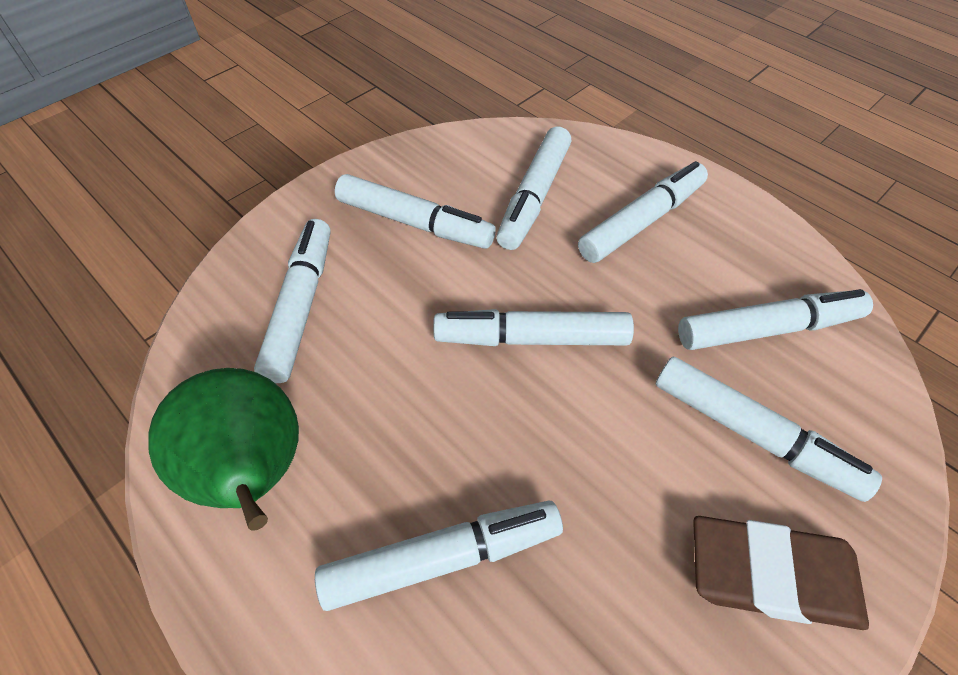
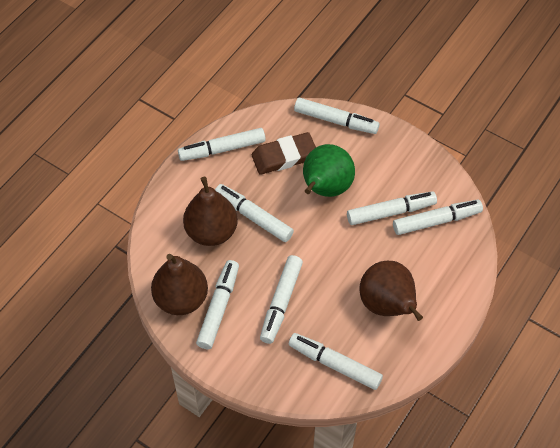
brown pear: 0 -> 3

